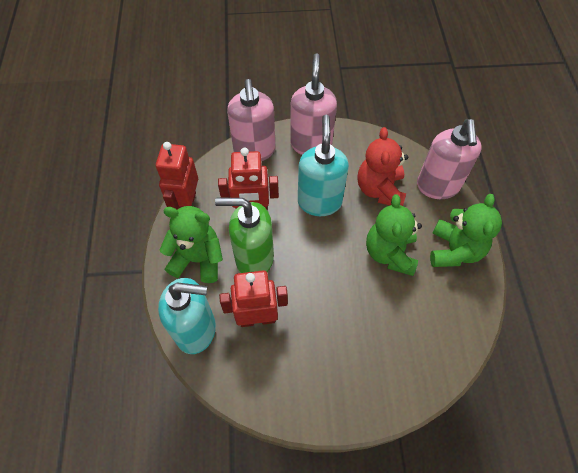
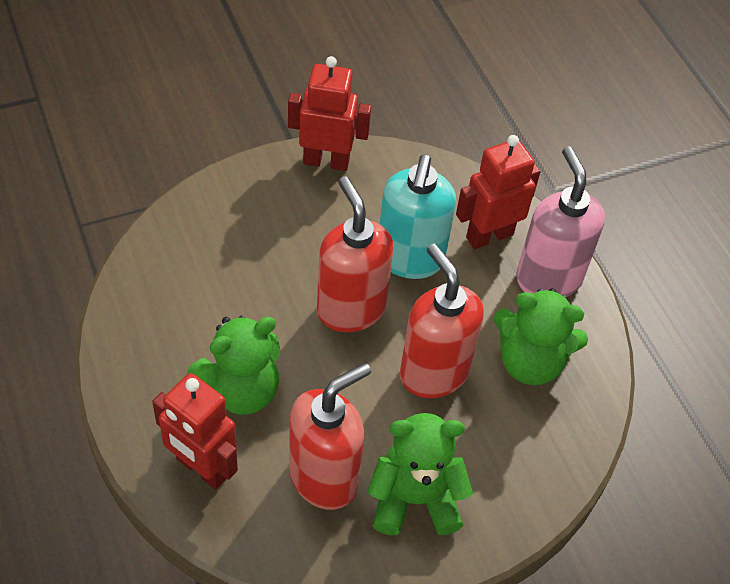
green soap dispenser: 1 -> 0
pink soap dispenser: 3 -> 1
red soap dispenser: 0 -> 3
red teddy bear: 1 -> 0
turquoise soap dispenser: 2 -> 1

